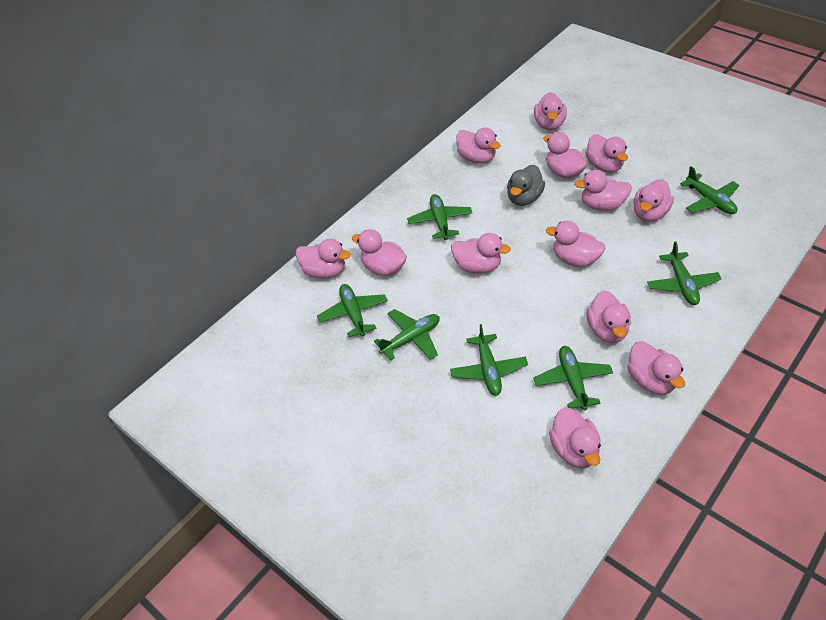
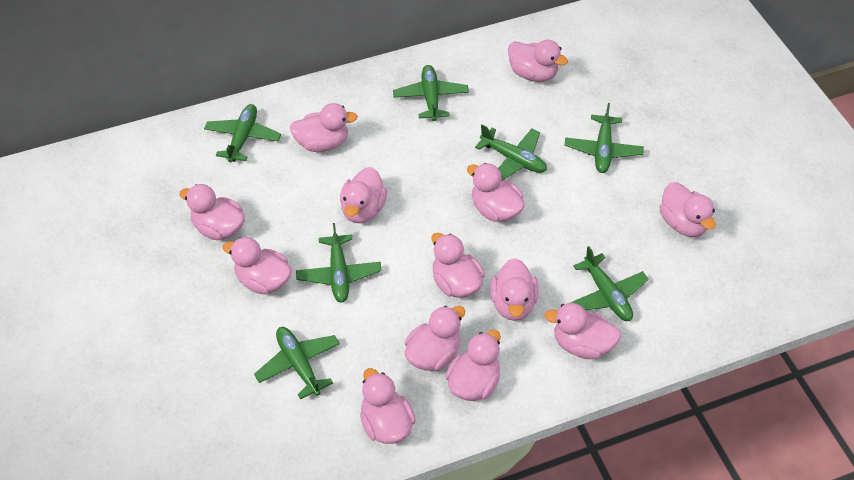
grey duck: 1 -> 0

